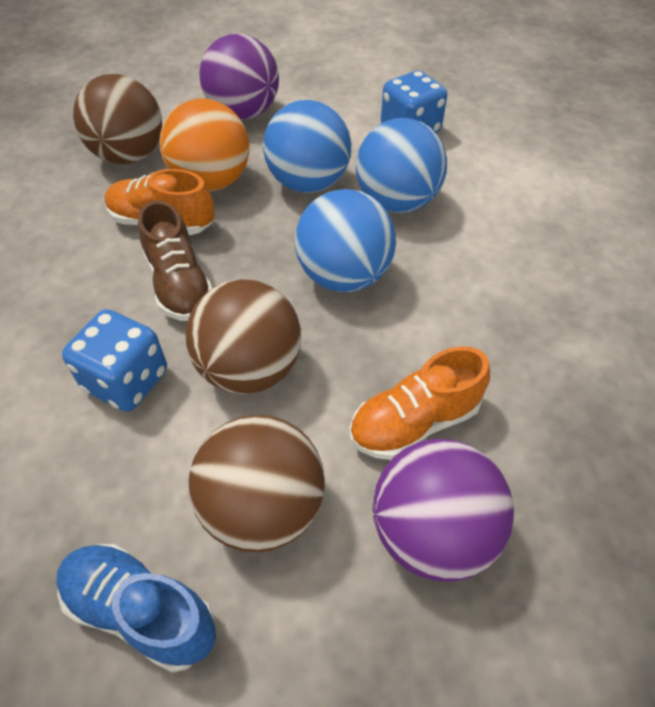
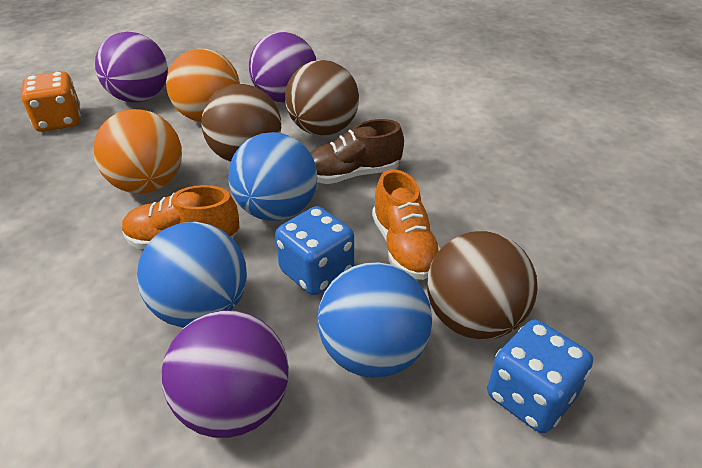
blue shoe: 1 -> 0
orange ball: 1 -> 2
orange dice: 0 -> 1
purple ball: 2 -> 3

